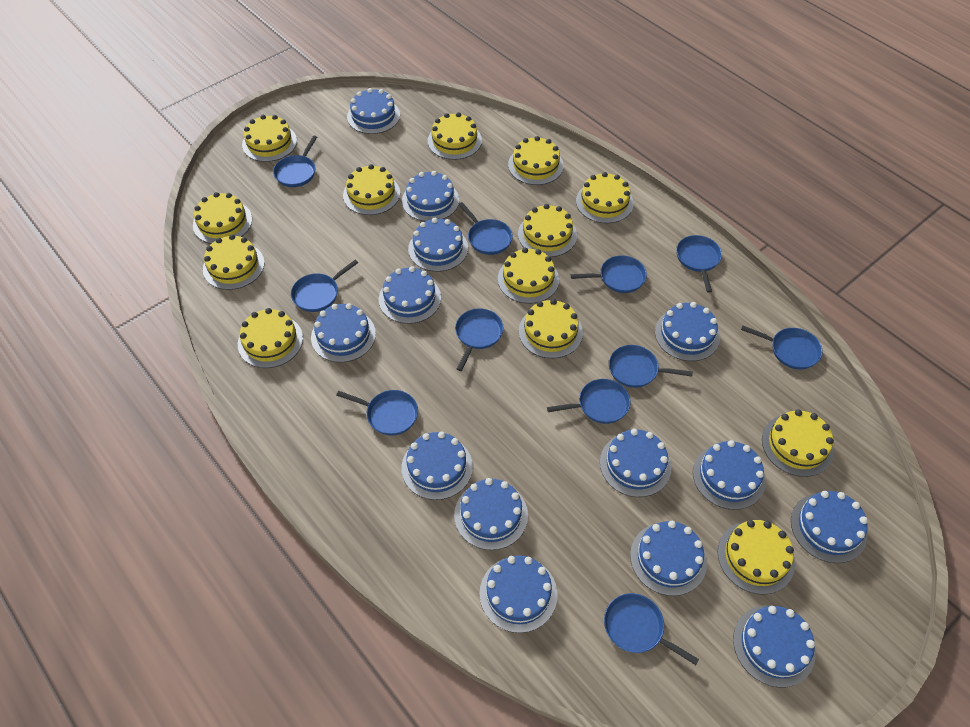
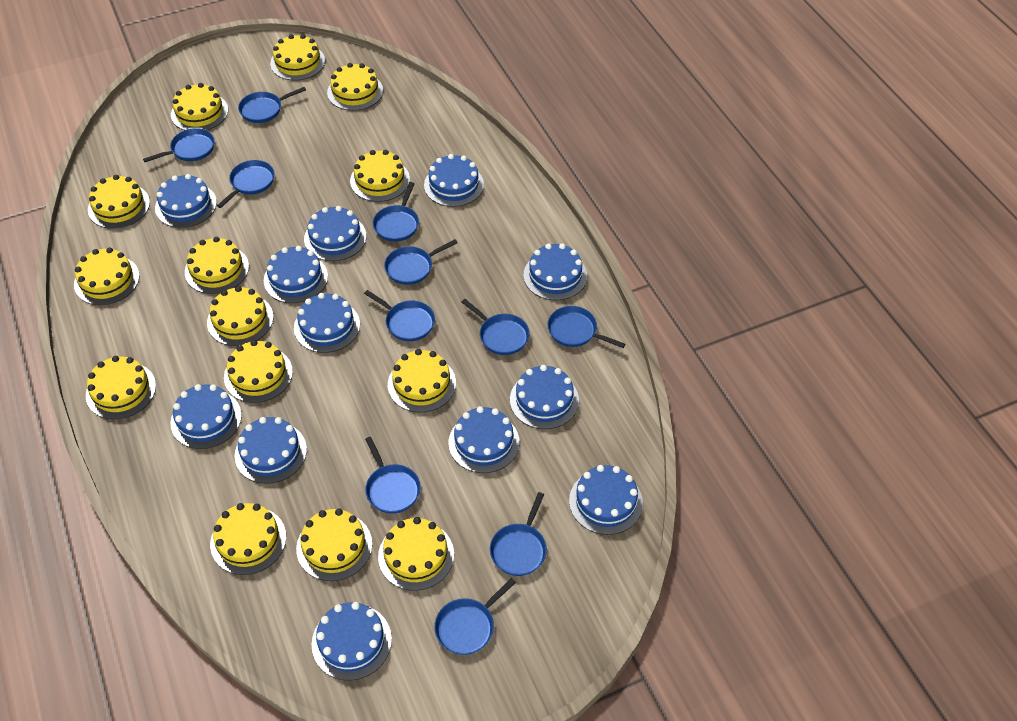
blue cake: 14 -> 12
yellow cake: 13 -> 14

